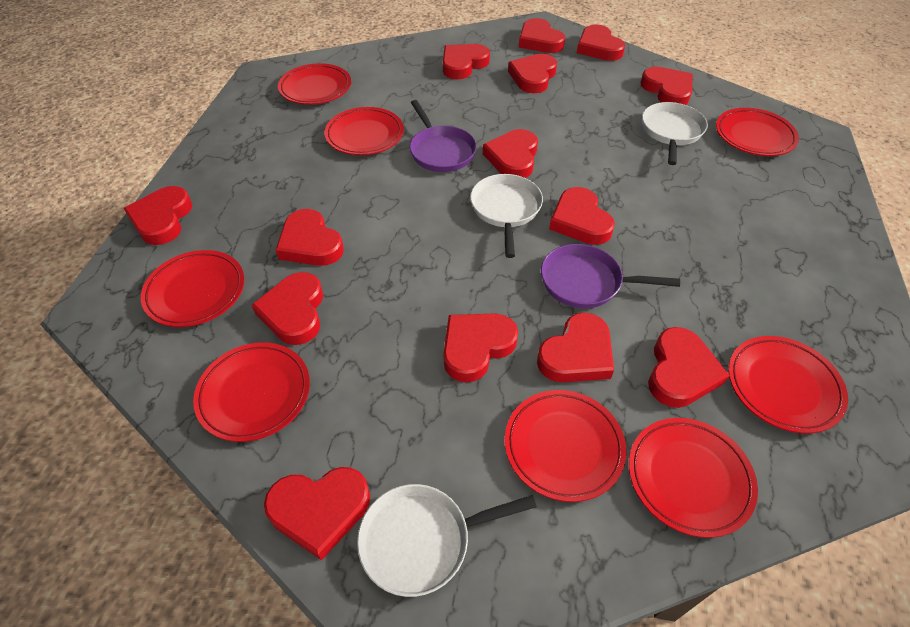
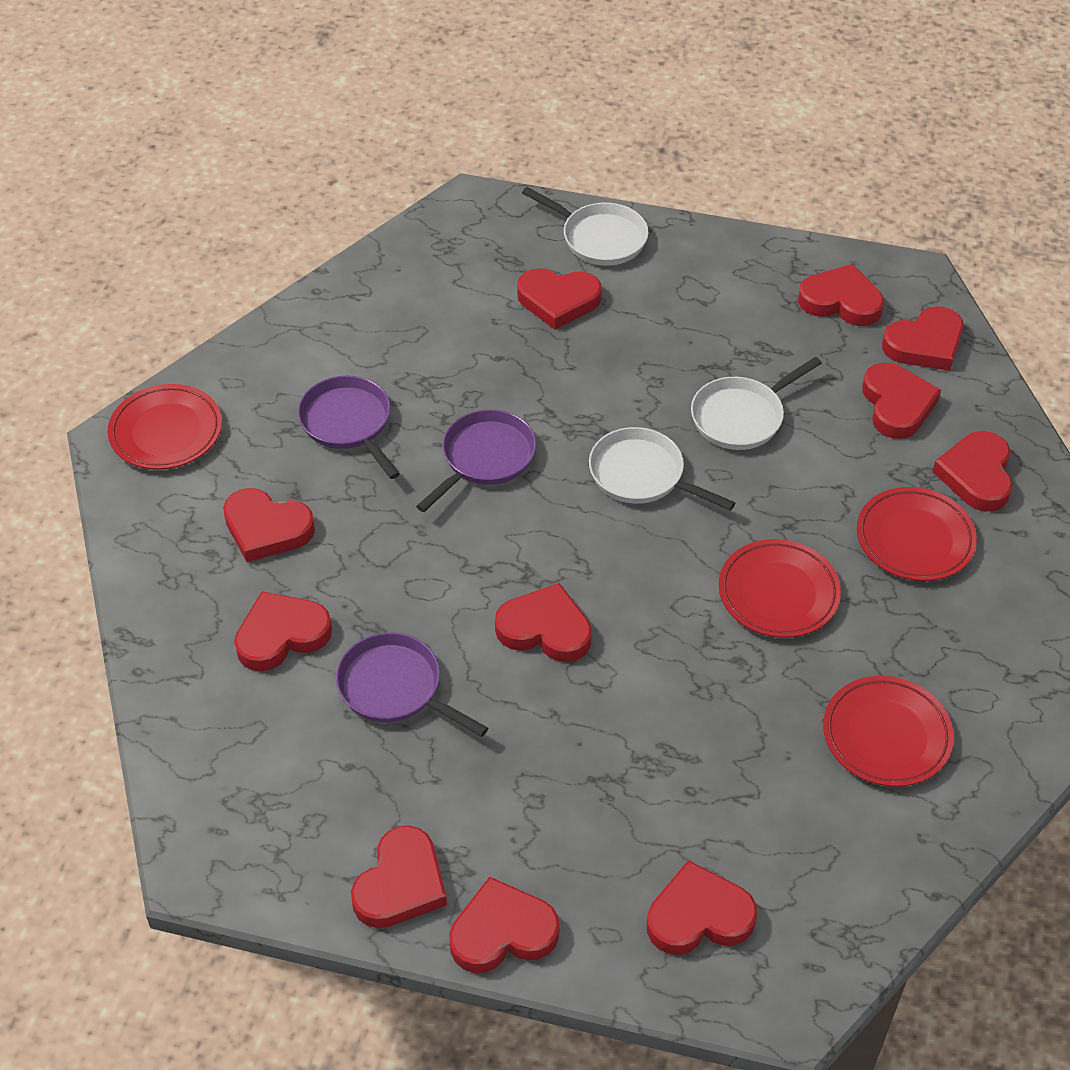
purple pan: 2 -> 3
red heart: 14 -> 11
red plate: 8 -> 4

